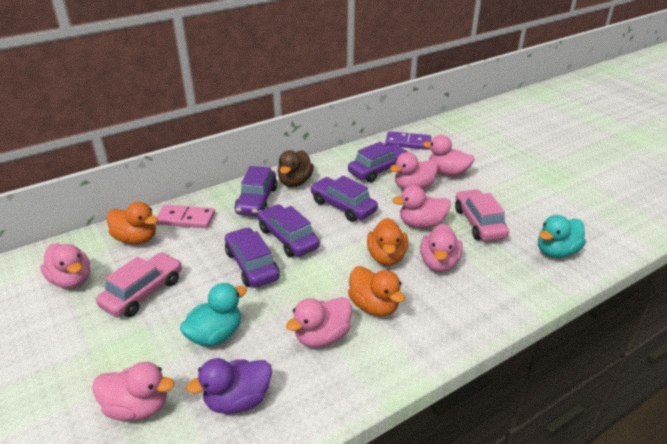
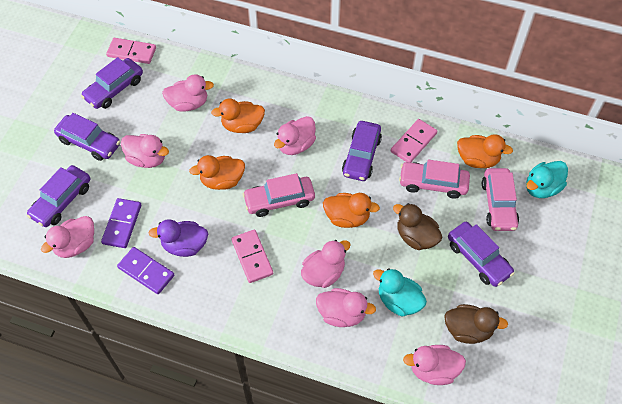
brown duck: 1 -> 2
orange duck: 3 -> 4
pink car: 2 -> 3
pink domino: 1 -> 3
purple domino: 1 -> 2

